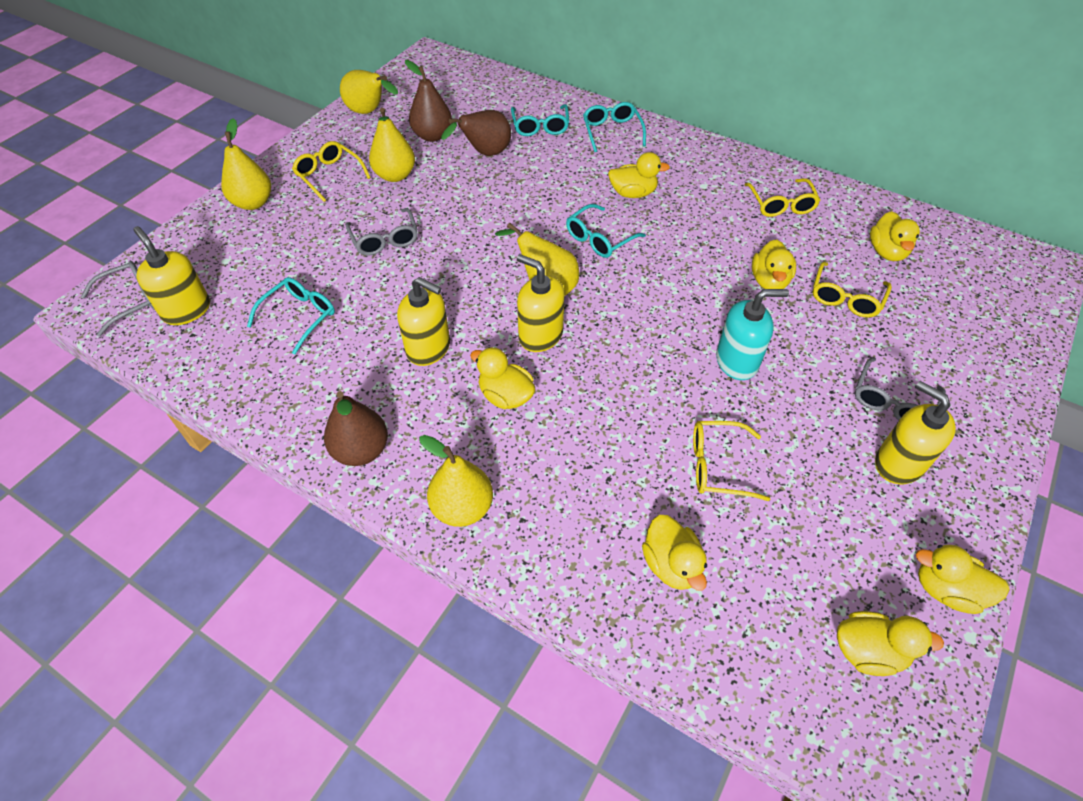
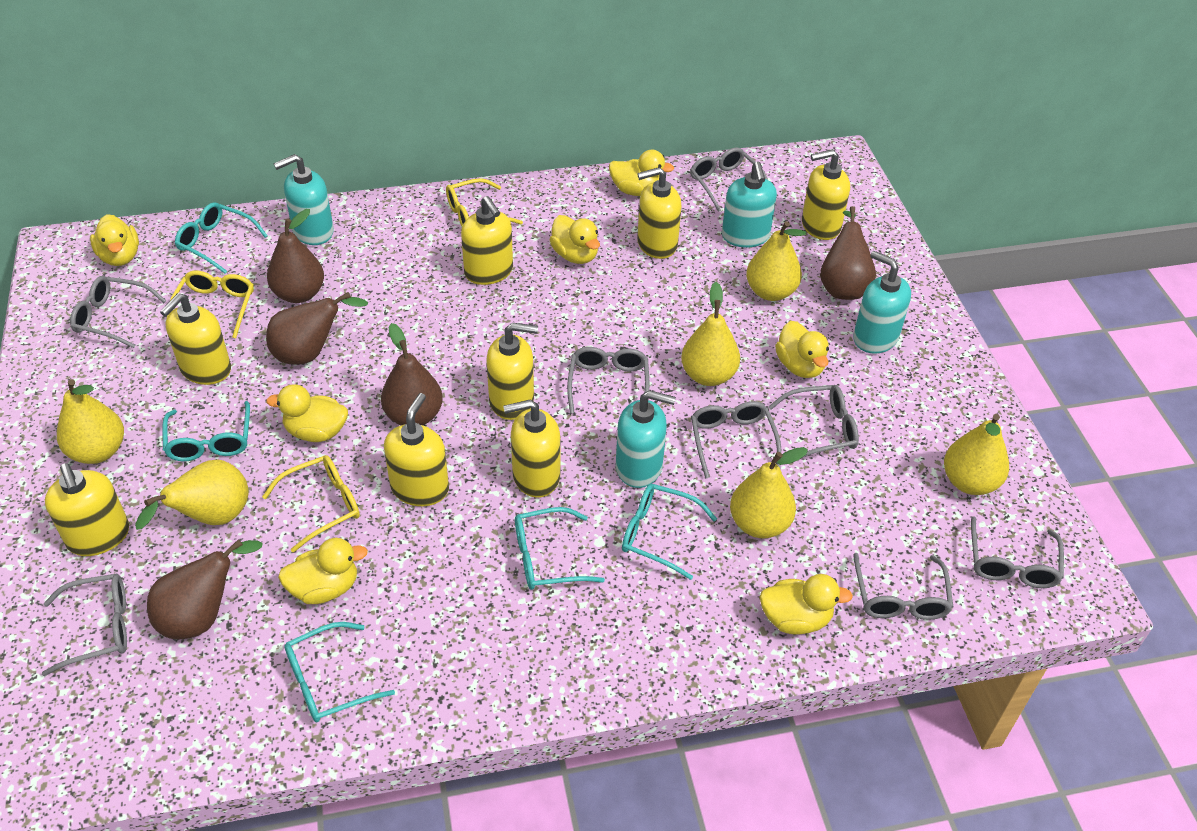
brown pear: 3 -> 5
grey glasses: 3 -> 8
turquoise glasses: 4 -> 5
turquoise soap dispenser: 1 -> 4
yellow glasses: 4 -> 3
yellow pear: 5 -> 6
yellow soap dispenser: 4 -> 8

